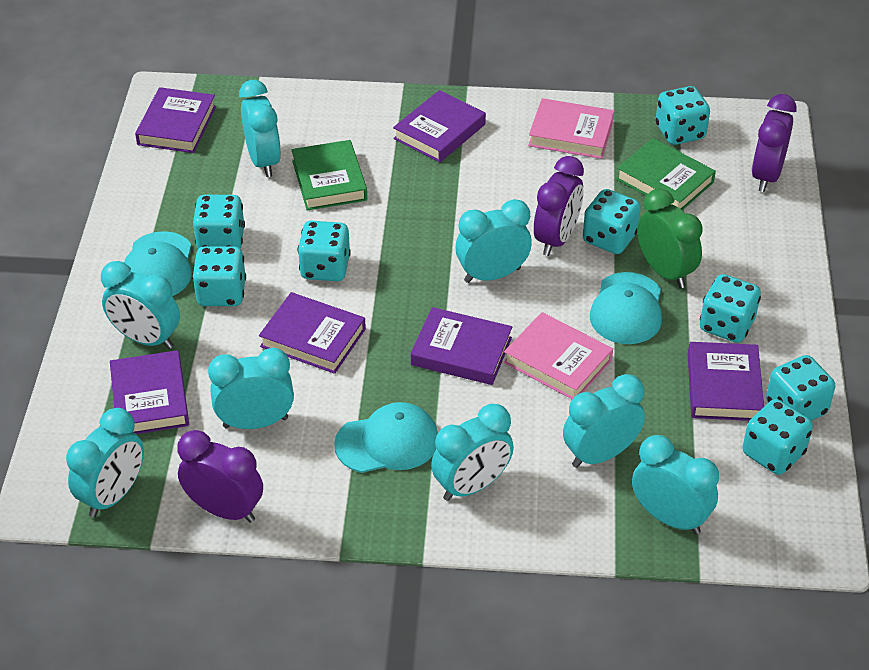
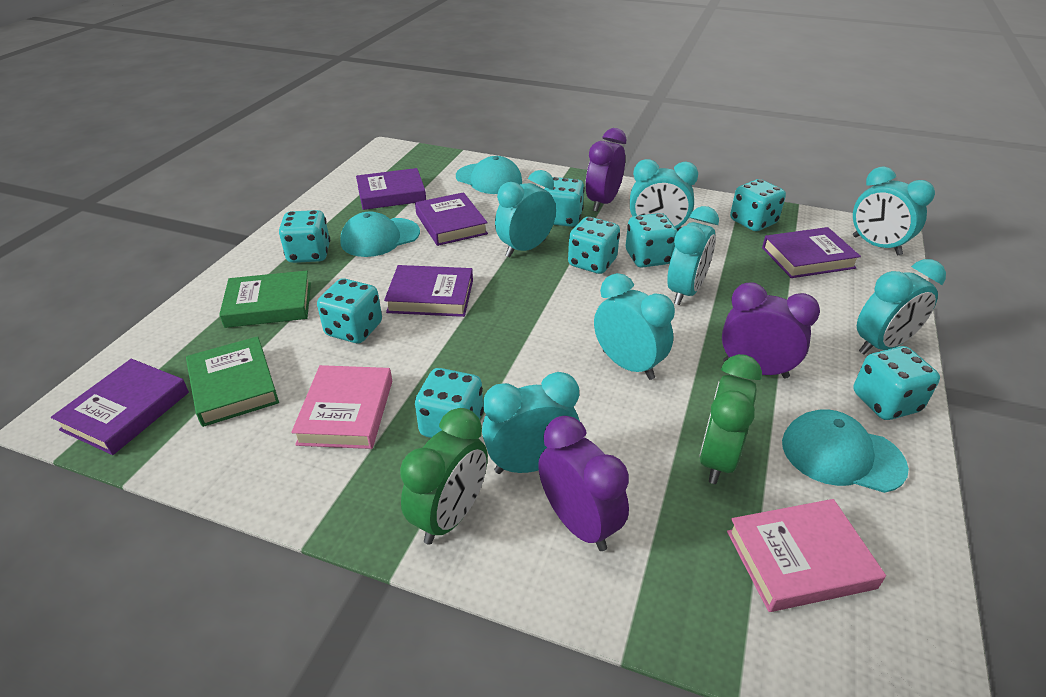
green clock: 1 -> 2
purple book: 6 -> 5
turquoise clock: 8 -> 7

